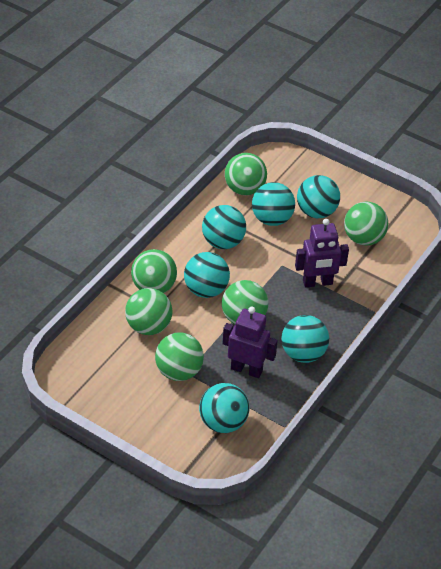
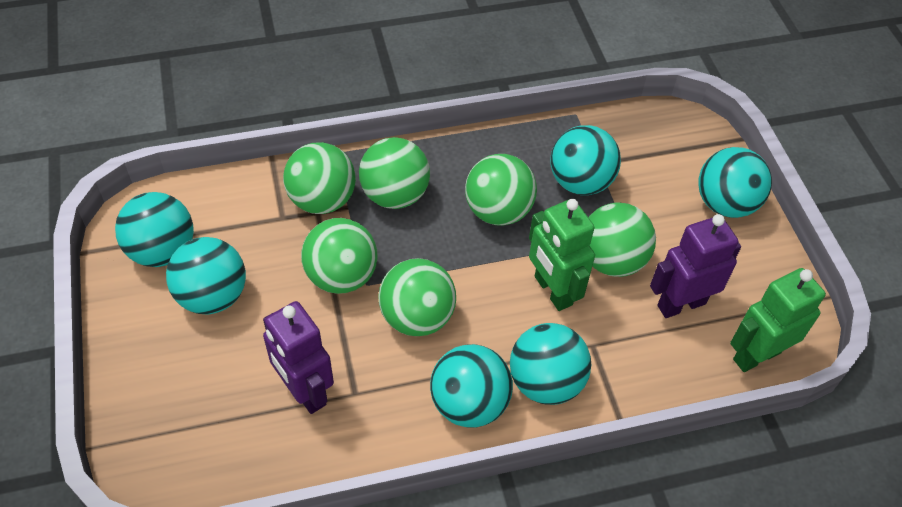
green robot: 0 -> 2

